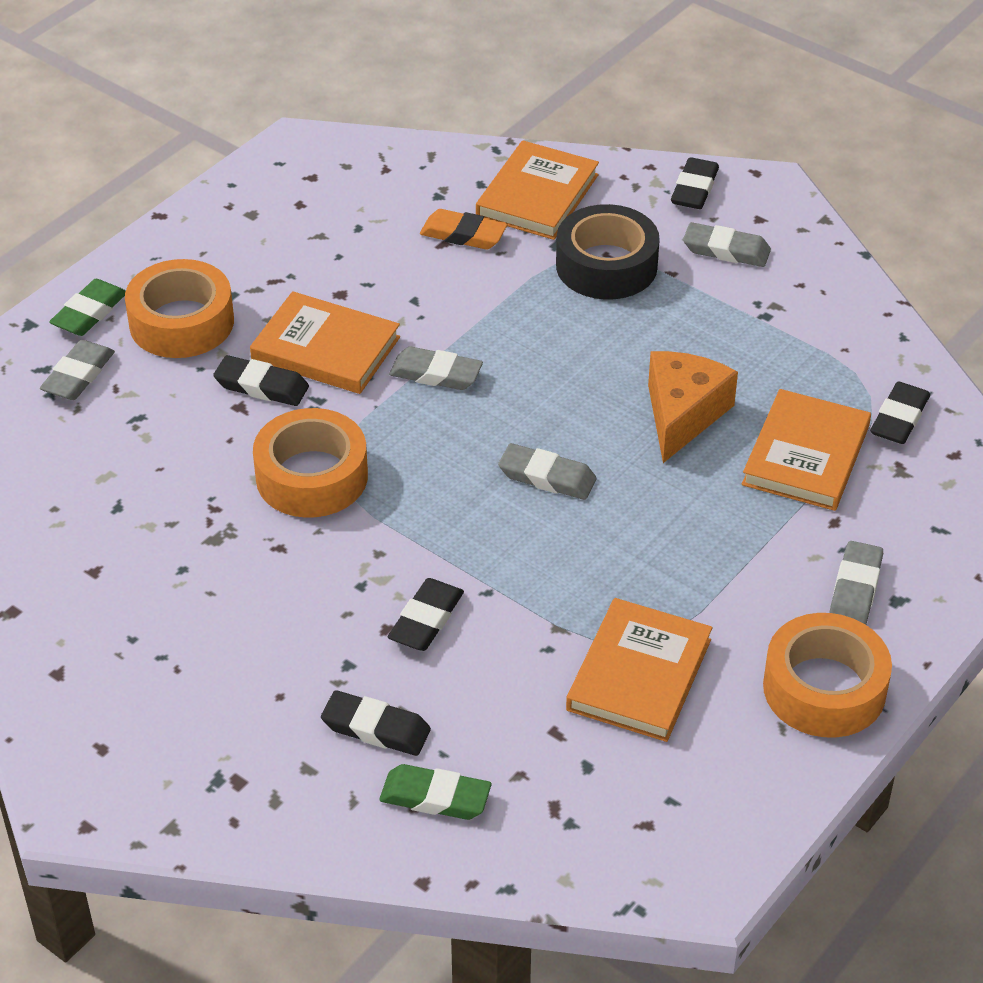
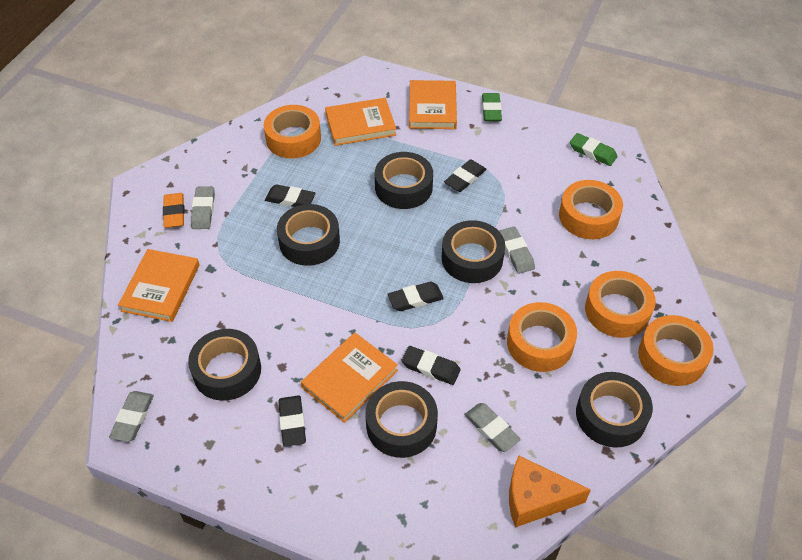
black tape: 1 -> 6
grey eraser: 5 -> 4
orange tape: 3 -> 5

